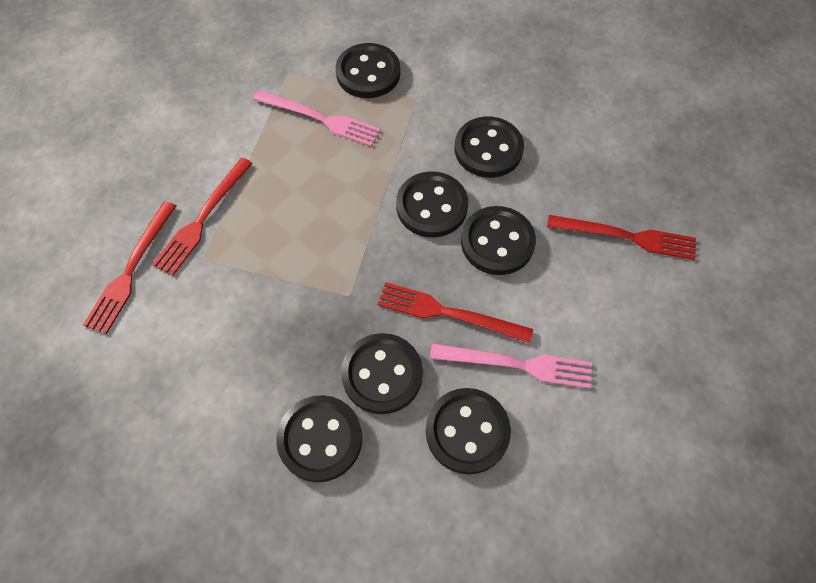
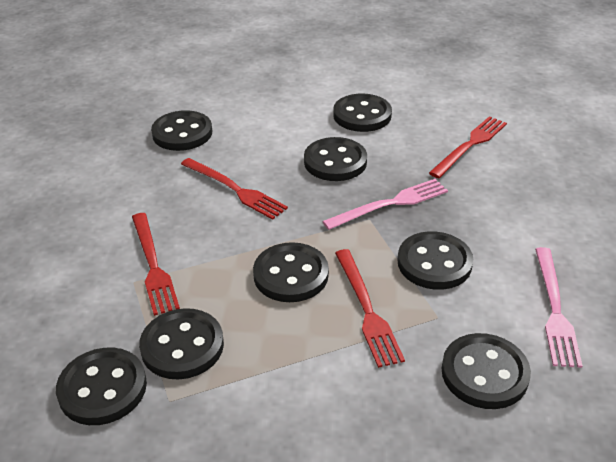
black button: 7 -> 8

